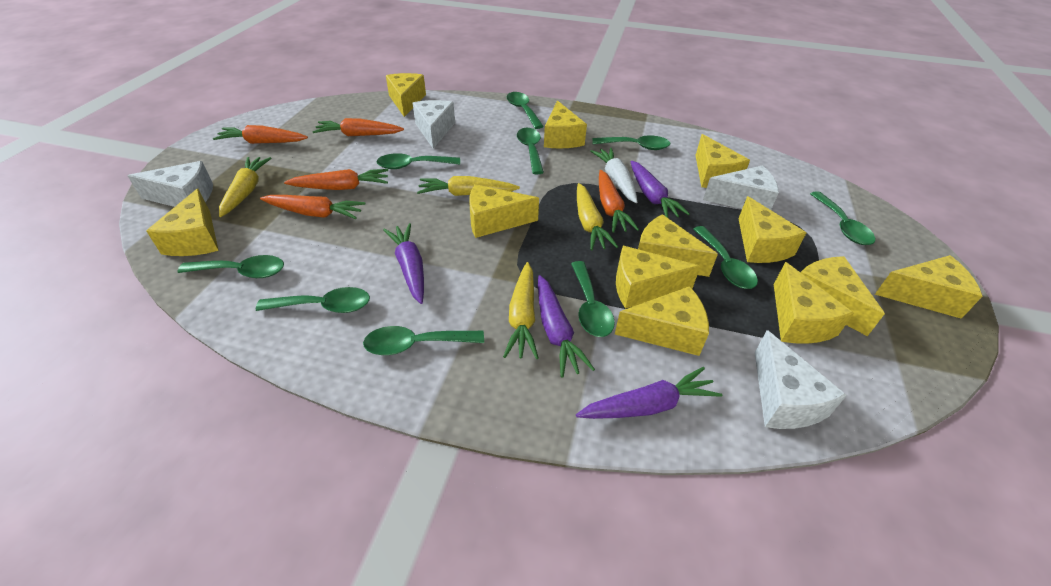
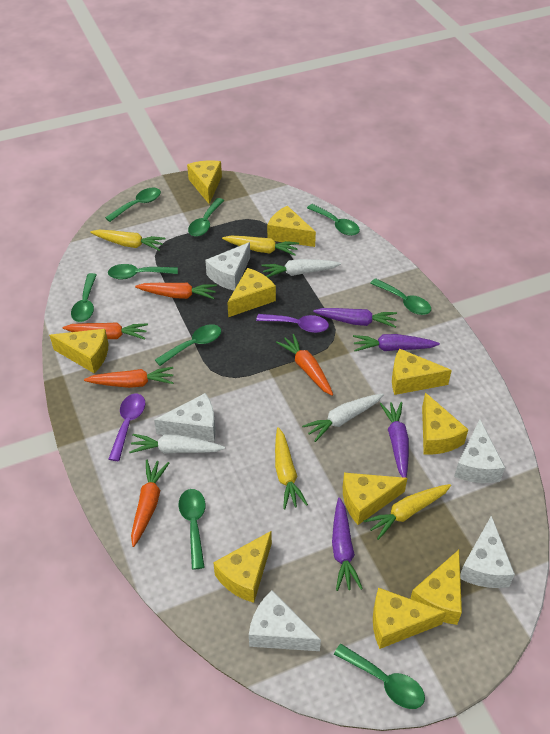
green spoon: 10 -> 9
purple spoon: 0 -> 2
white carrot: 1 -> 3
white cheese: 4 -> 5
yellow cheese: 12 -> 10

